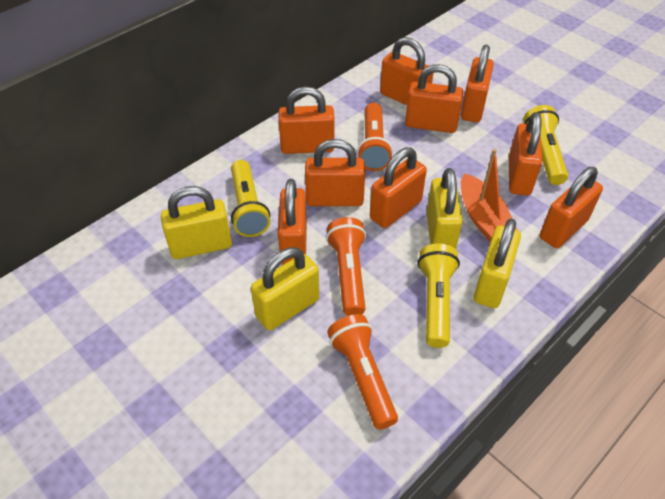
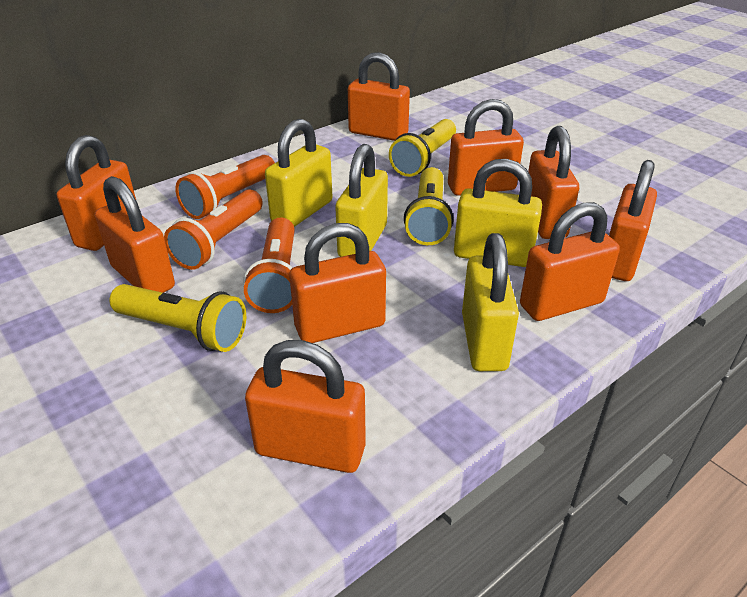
orange boat: 1 -> 0

